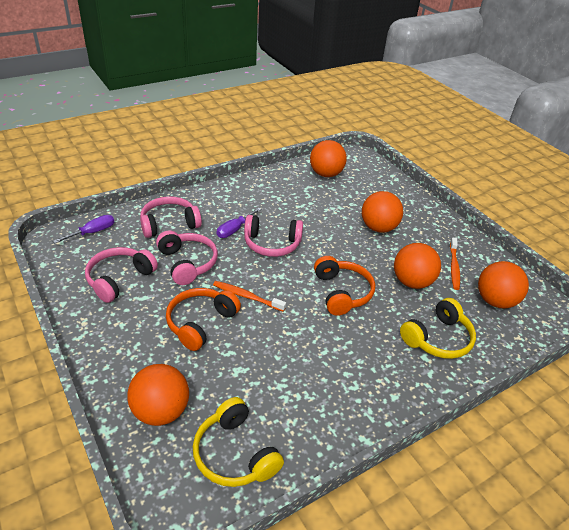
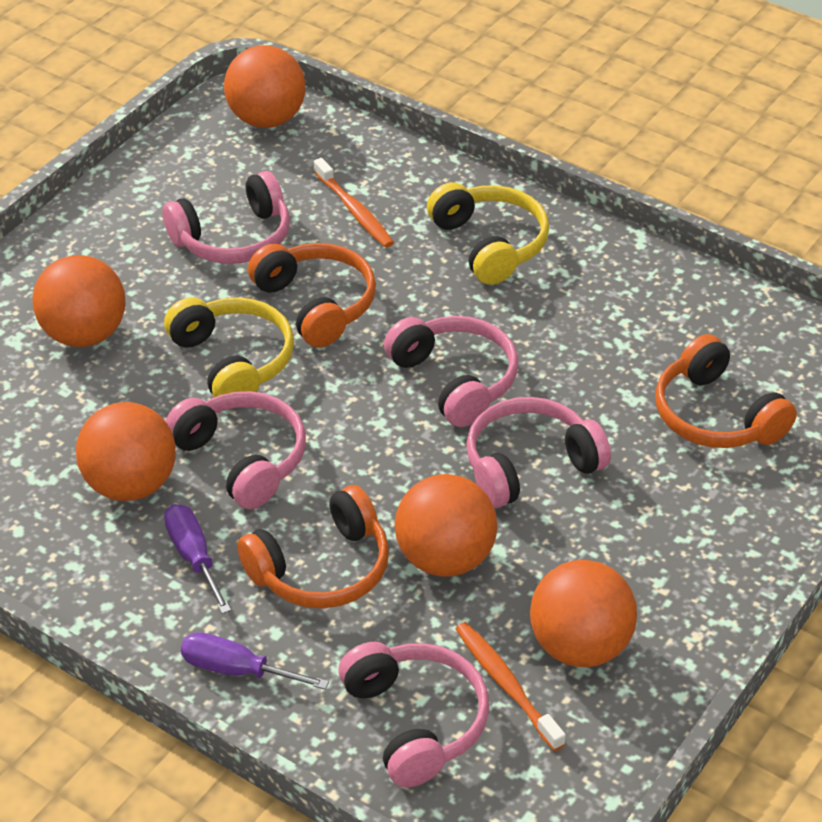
orange headphones: 2 -> 3
pink headphones: 4 -> 5

